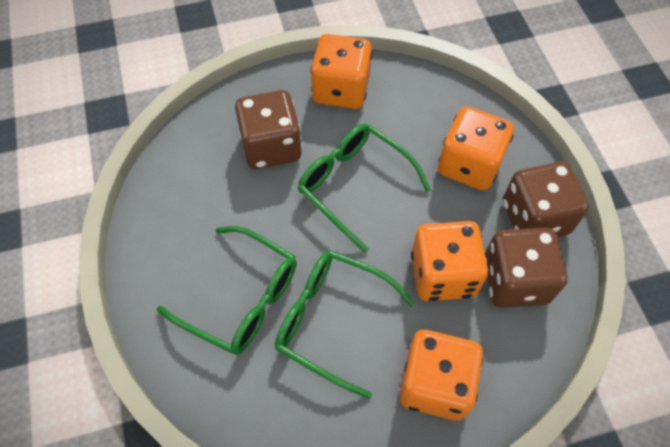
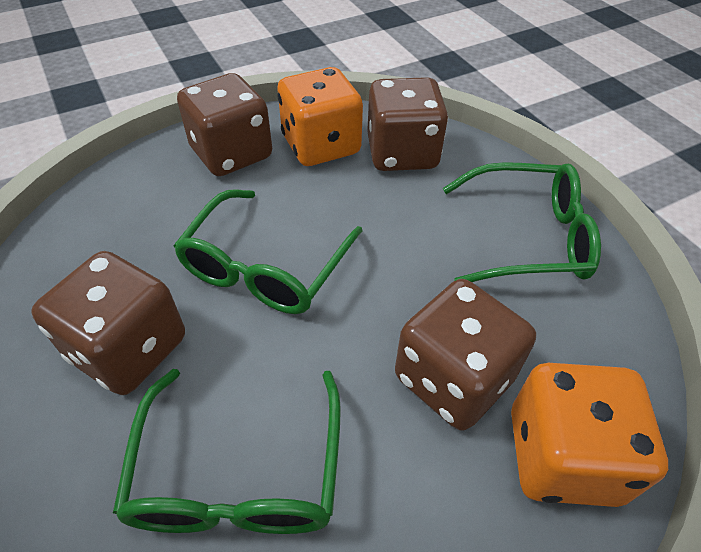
brown dice: 3 -> 4
orange dice: 4 -> 2

